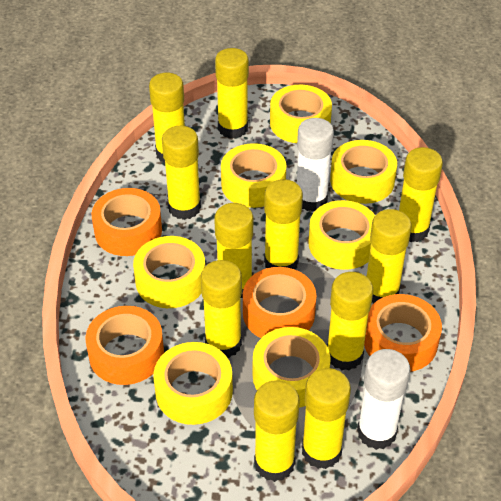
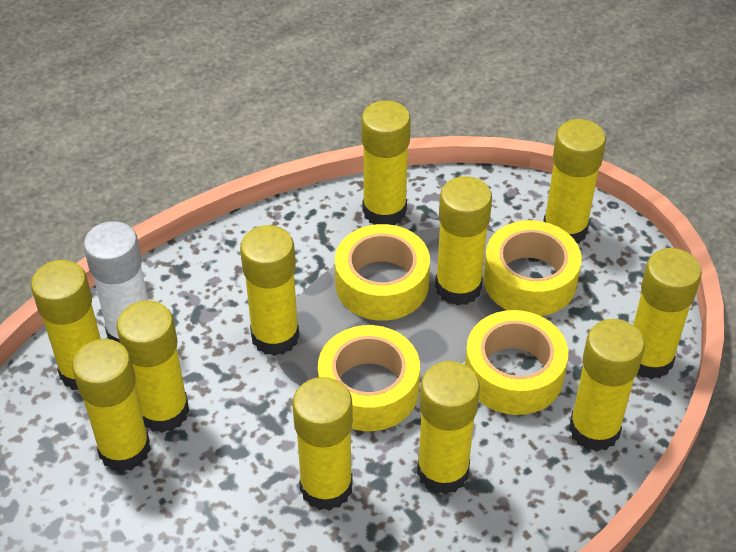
orange tape: 4 -> 0
white glue stick: 2 -> 1
yellow tape: 7 -> 4

